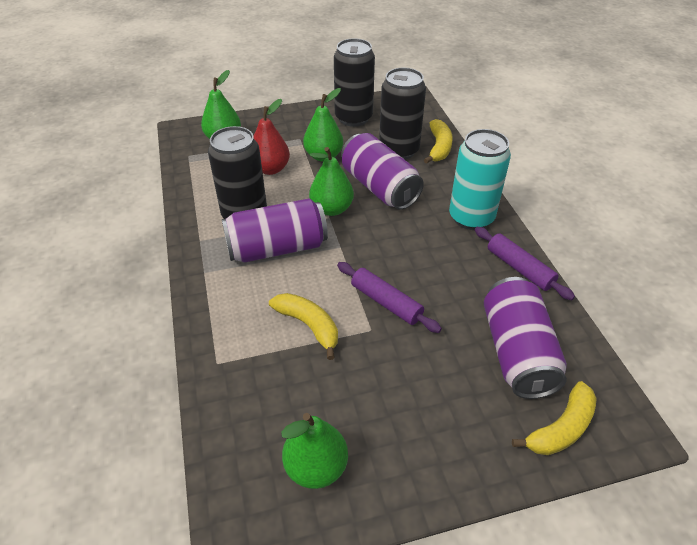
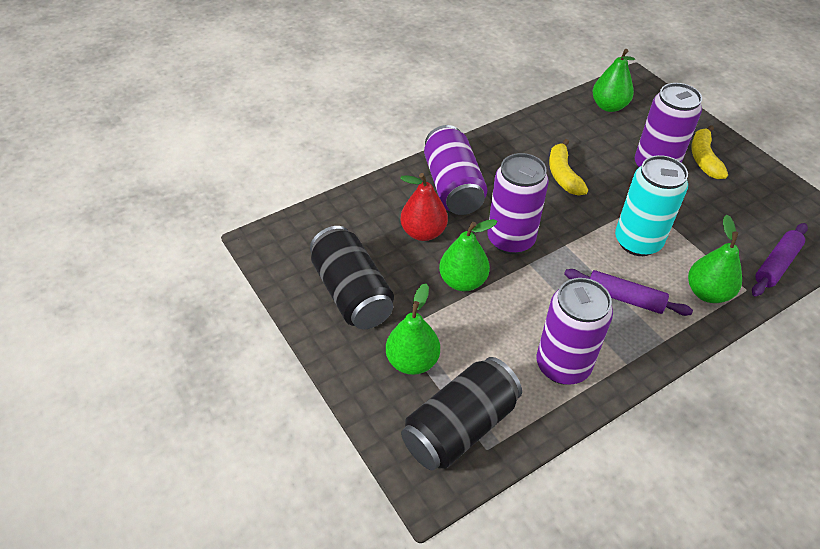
black can: 3 -> 2
purple can: 3 -> 4
yellow banana: 3 -> 2

